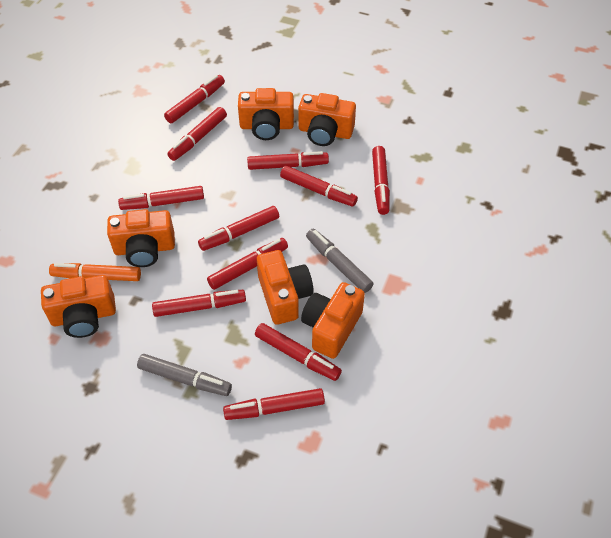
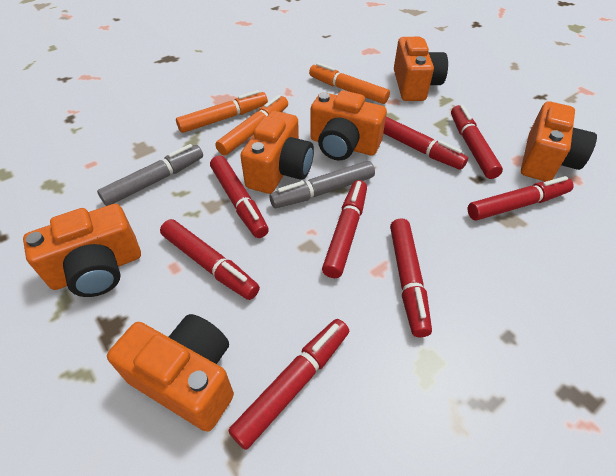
orange marker: 1 -> 3
red marker: 11 -> 8

